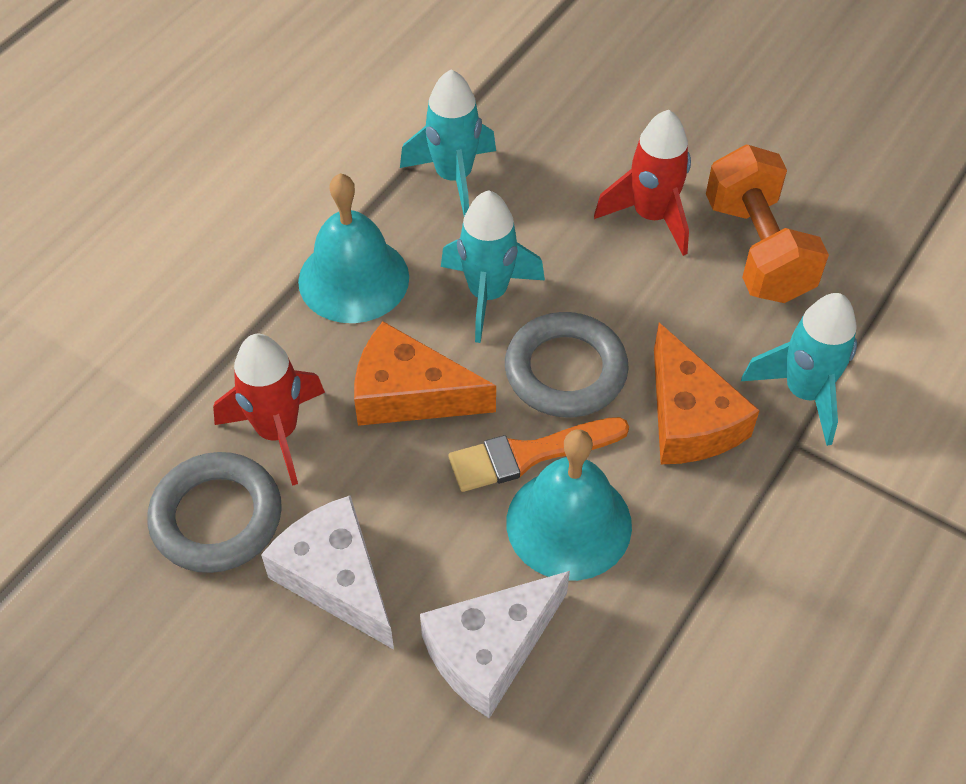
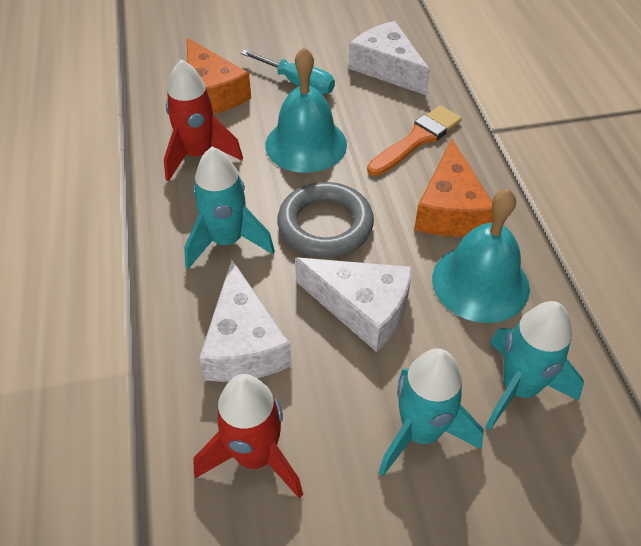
grey ring: 2 -> 1
orange dumbbell: 1 -> 0
turquoise screwdriver: 0 -> 1
white cheese: 2 -> 3

